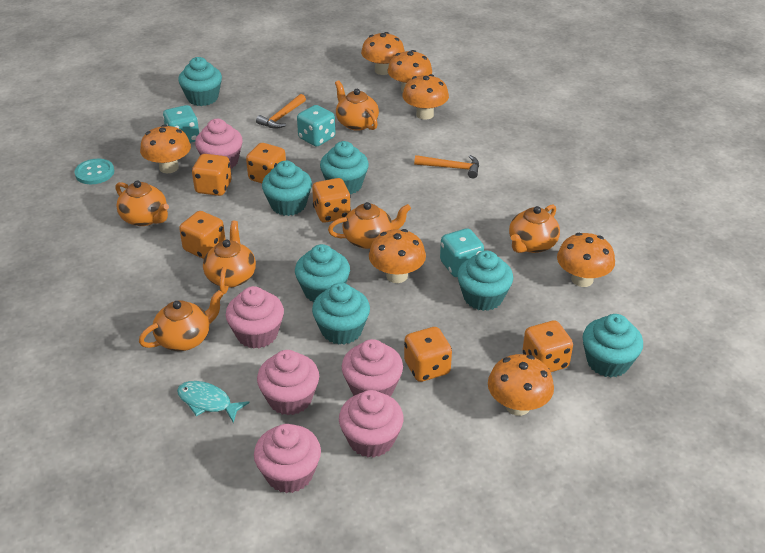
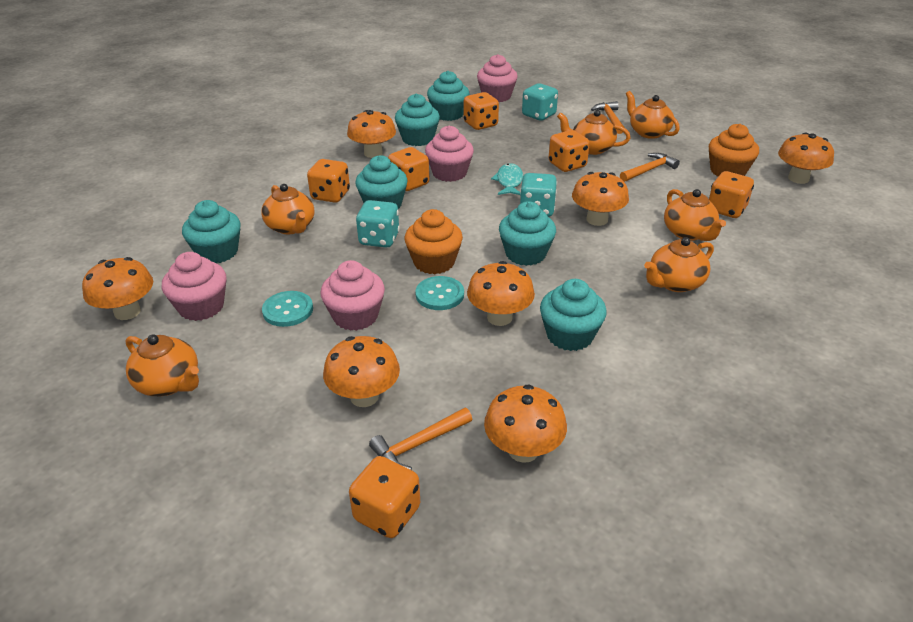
orange cupcake: 0 -> 2
orange hammer: 2 -> 3
pink cupcake: 6 -> 4
turquoise button: 1 -> 2
turquoise cupcake: 7 -> 6

